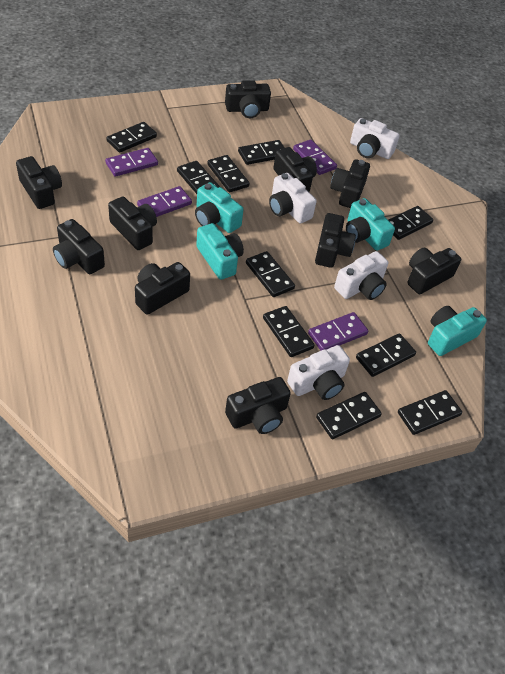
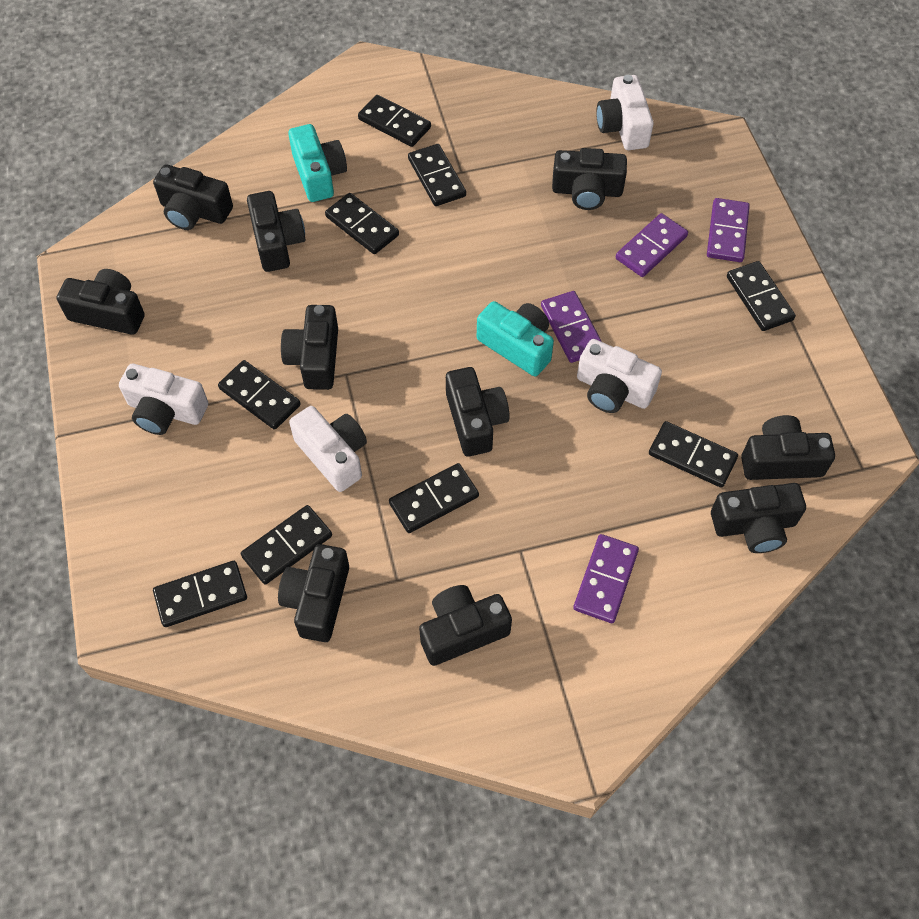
black domino: 10 -> 9
turquoise camera: 4 -> 2

